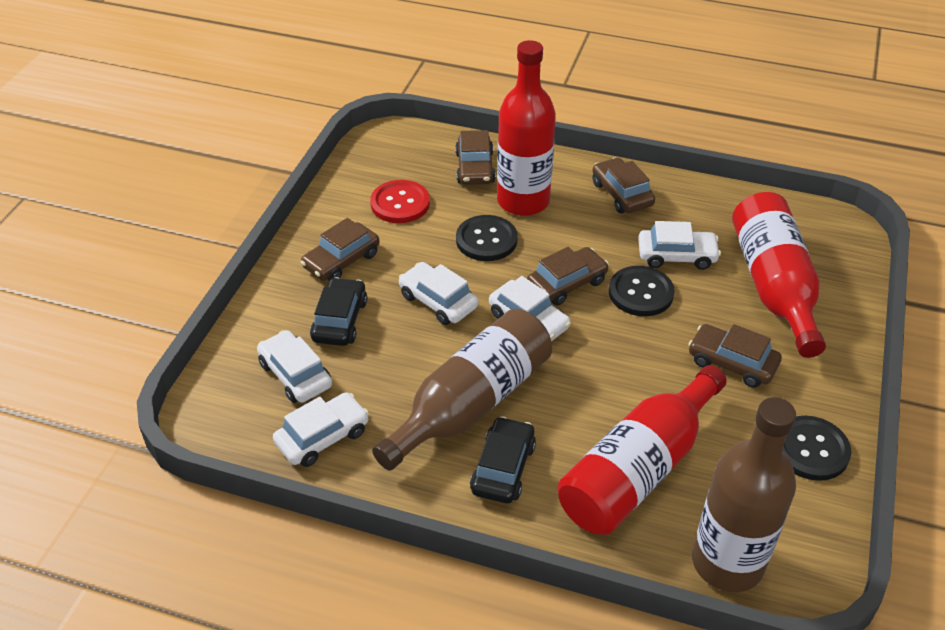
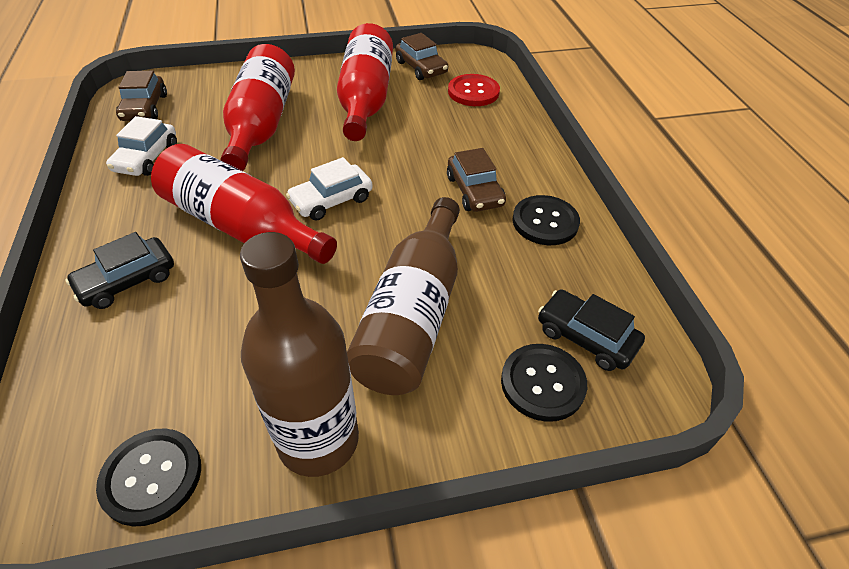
brown car: 5 -> 3
white car: 5 -> 2

